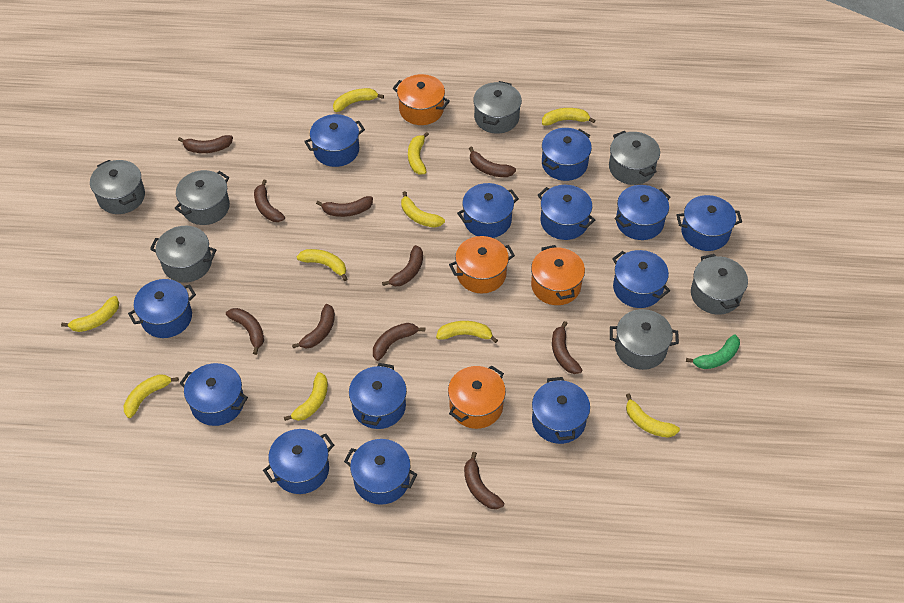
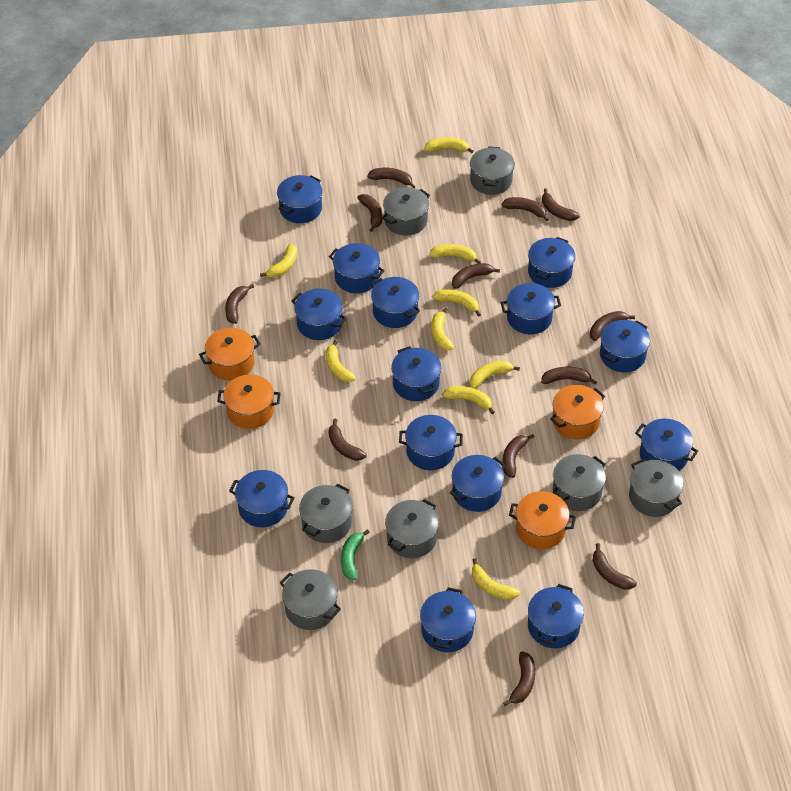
blue pot: 13 -> 14
brown banana: 10 -> 12
yellow banana: 10 -> 9

